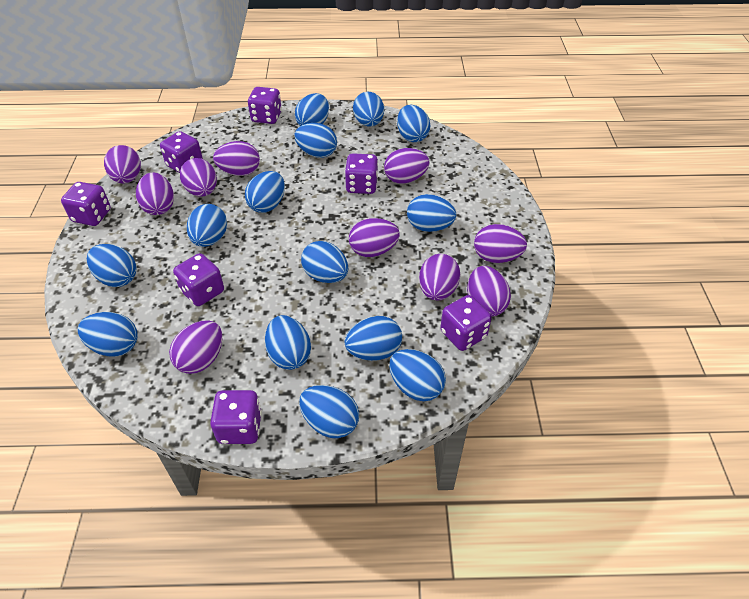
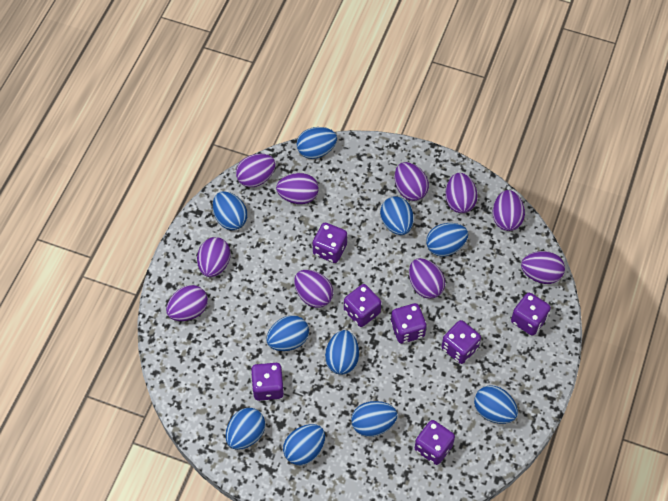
blue egg: 14 -> 10

